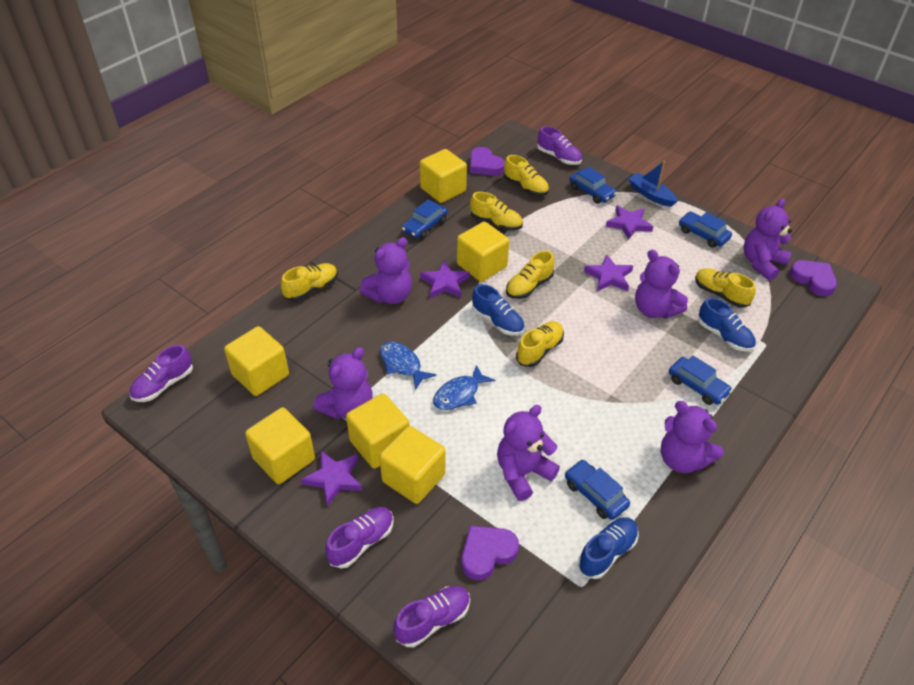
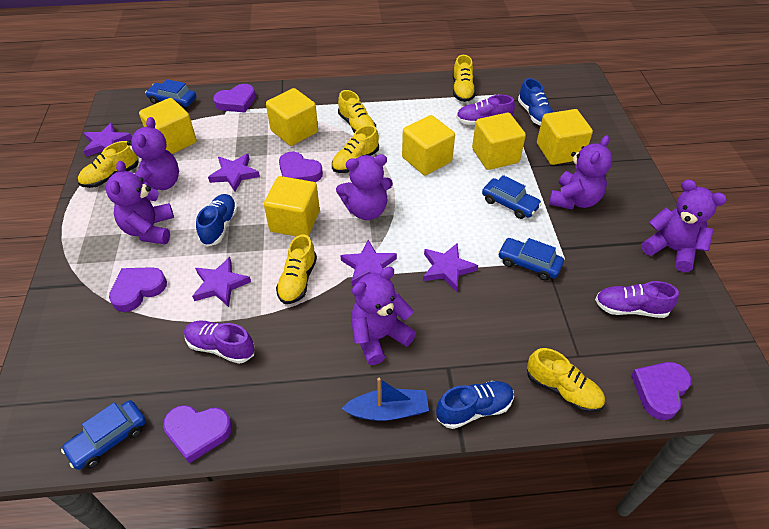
blue car: 5 -> 4
blue fish: 2 -> 0
purple heart: 3 -> 5
purple shoe: 4 -> 3
purple star: 4 -> 5

